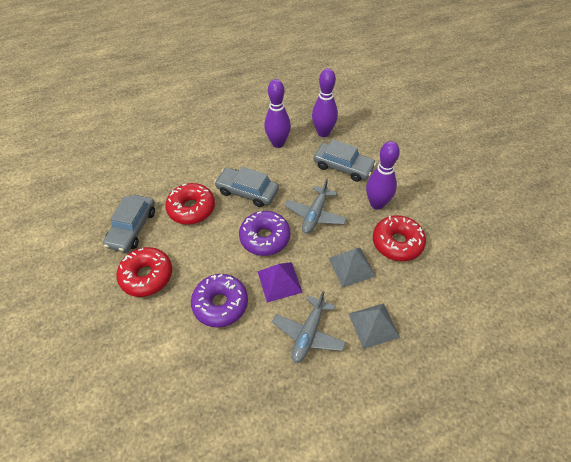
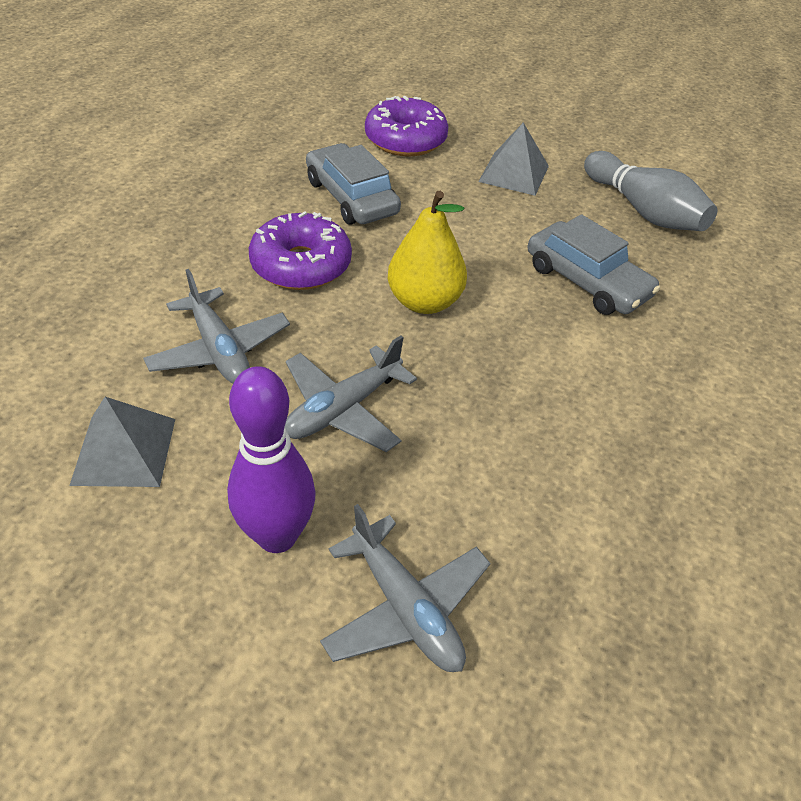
grey bowling pin: 0 -> 1
grey car: 3 -> 2
grey plane: 2 -> 3
purple bowling pin: 3 -> 1
purple pyramid: 1 -> 0
red donut: 3 -> 0
yellow pear: 0 -> 1

